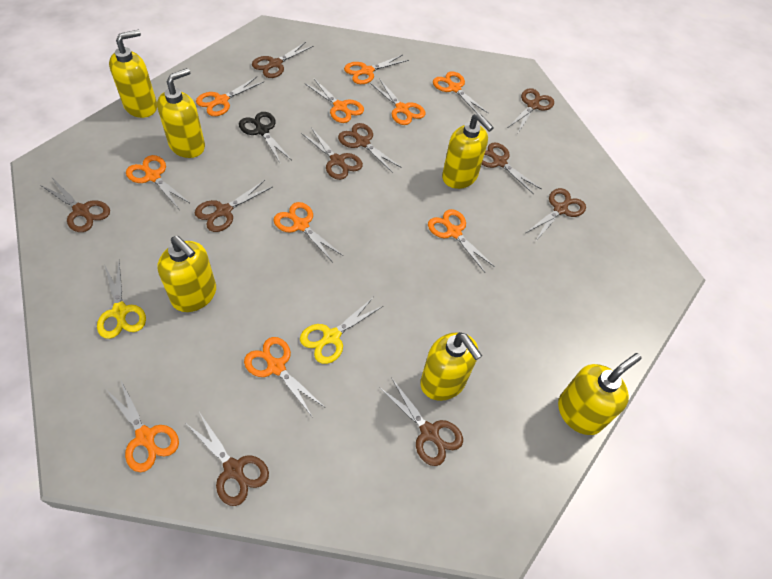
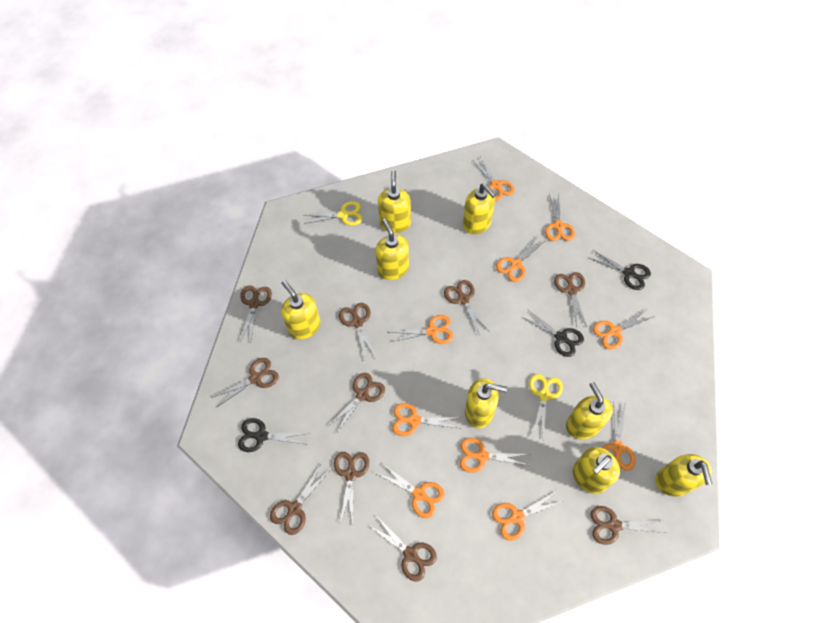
black scissors: 1 -> 3
yellow soap dispenser: 6 -> 8

